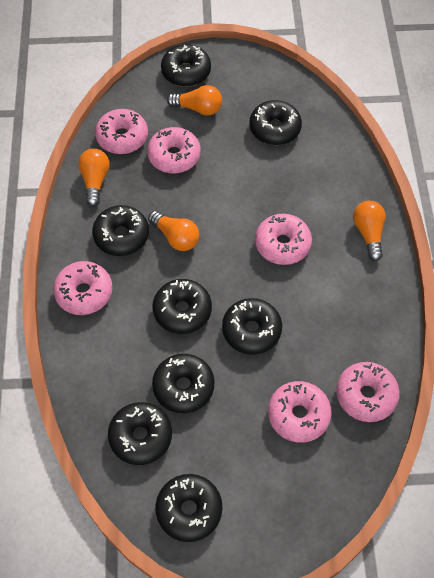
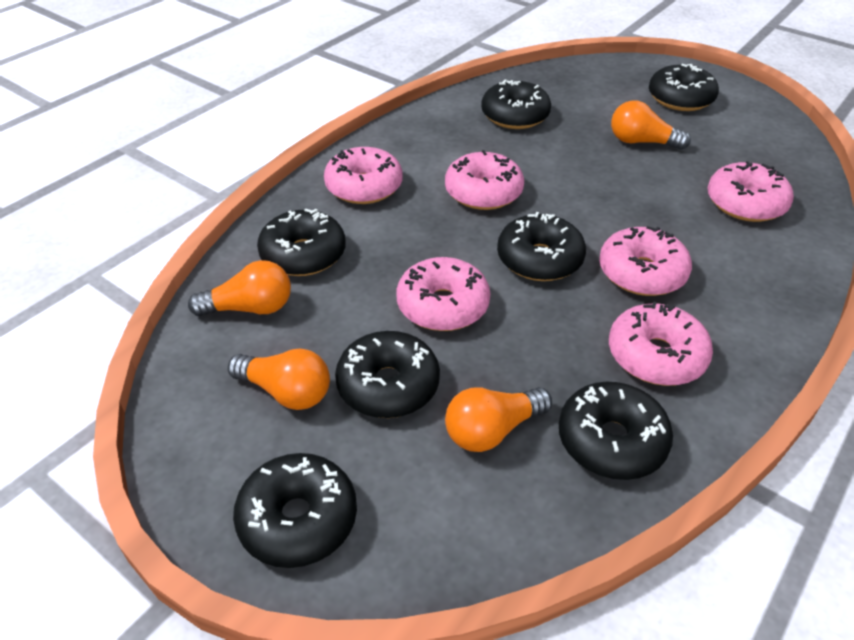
black donut: 8 -> 7

